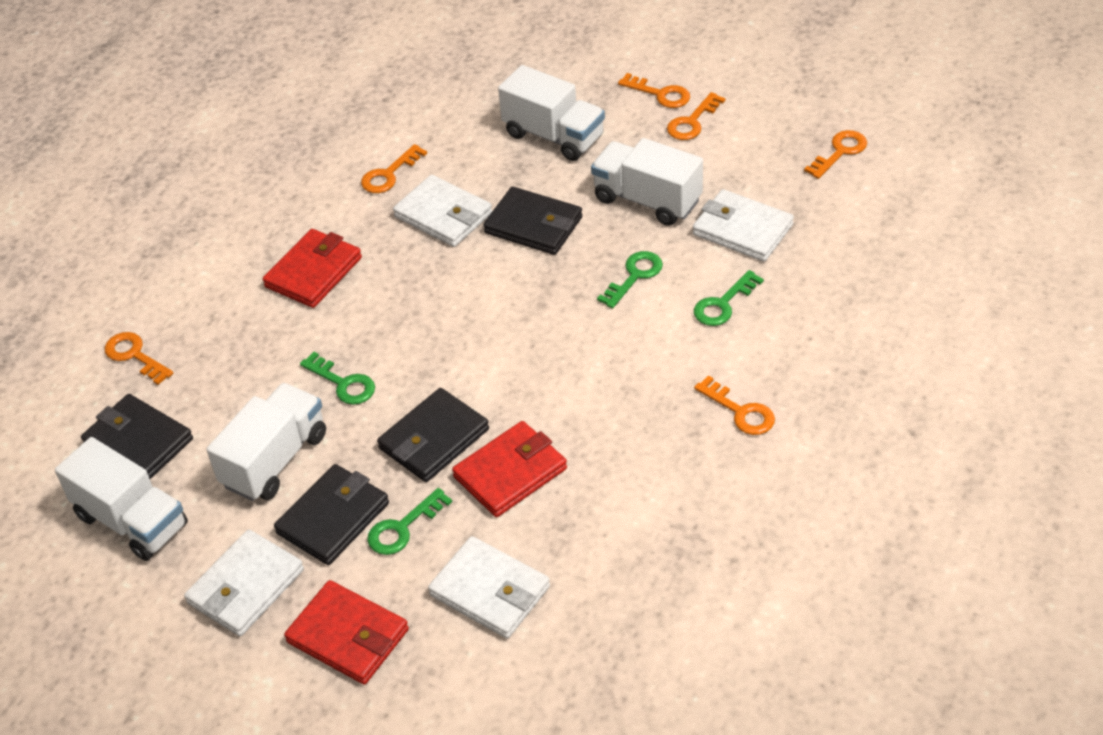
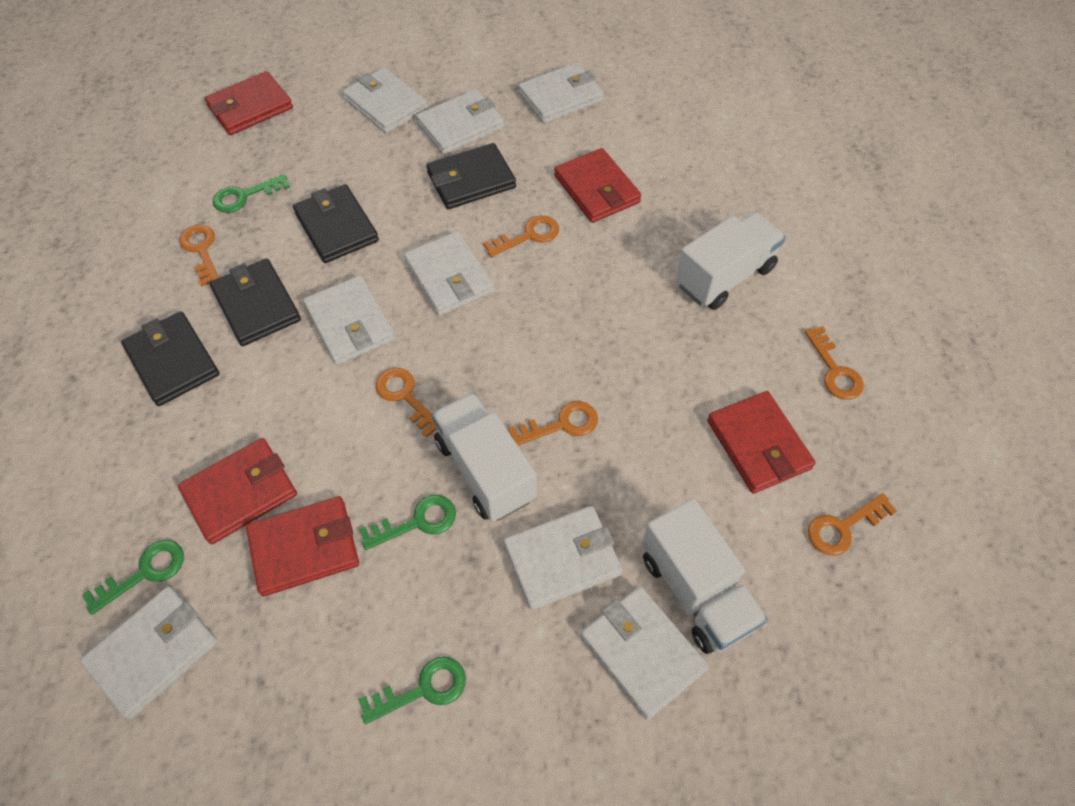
red wallet: 3 -> 5
white truck: 4 -> 3
white wallet: 4 -> 8

